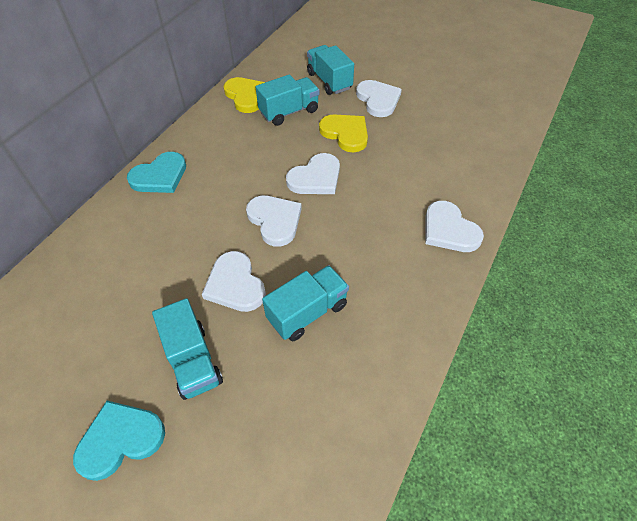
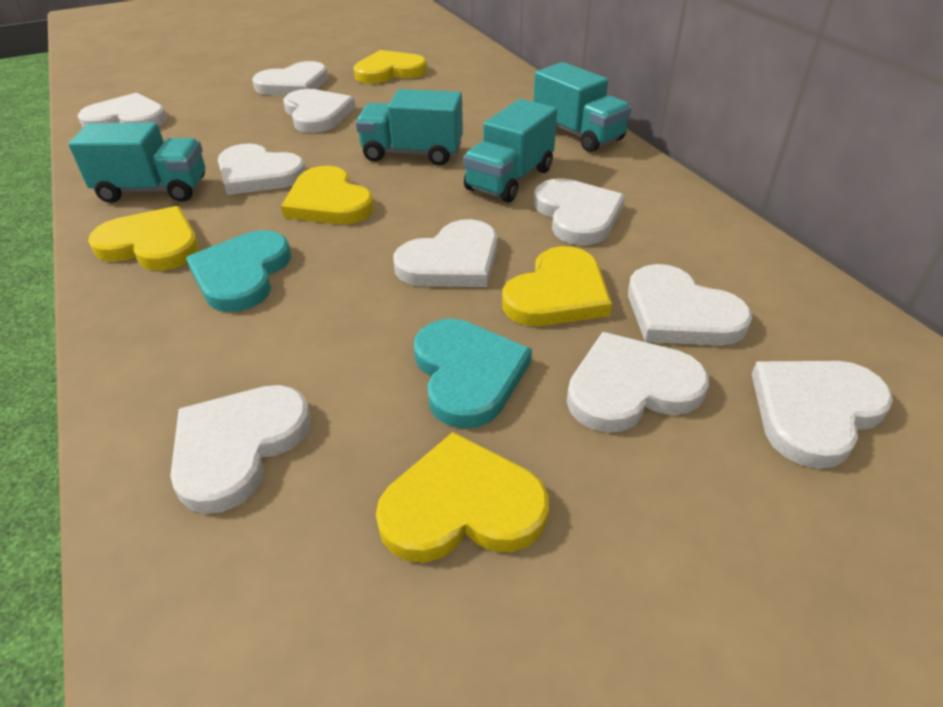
white heart: 5 -> 10
yellow heart: 2 -> 5

